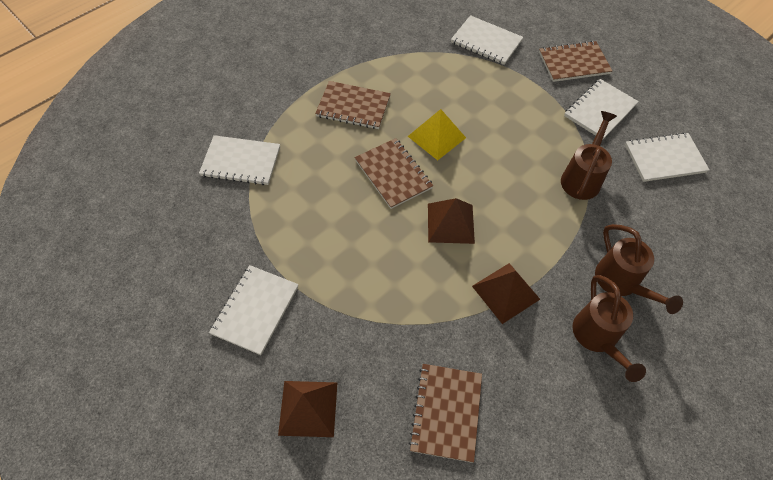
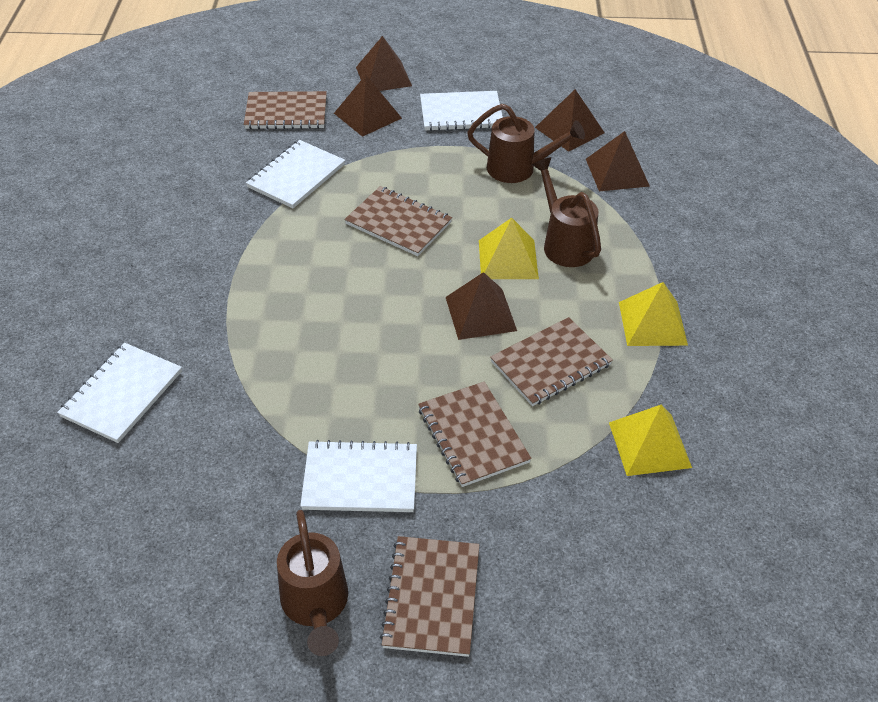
brown notebook: 4 -> 5
brown pyramid: 3 -> 5
white notebook: 5 -> 4
yellow pyramid: 1 -> 3

